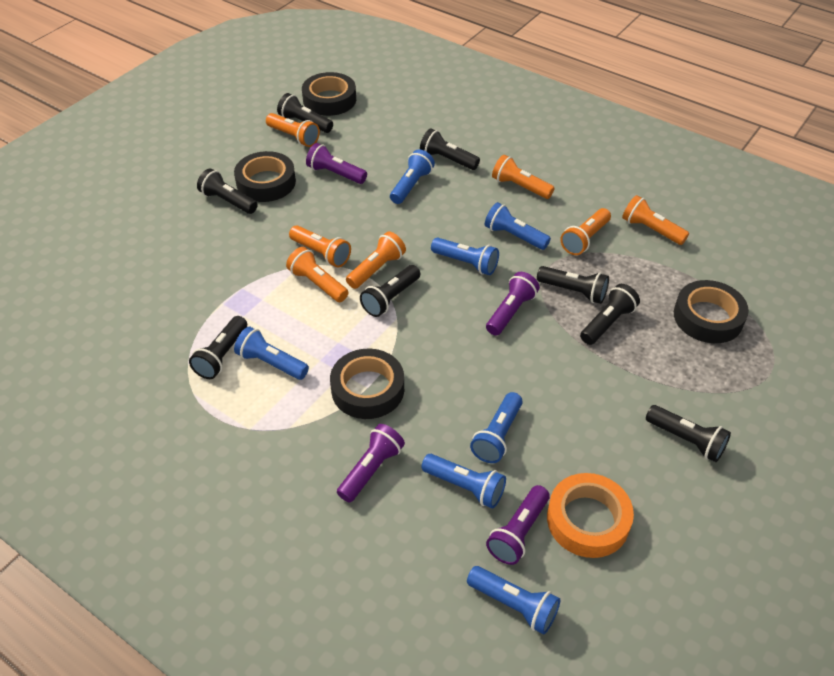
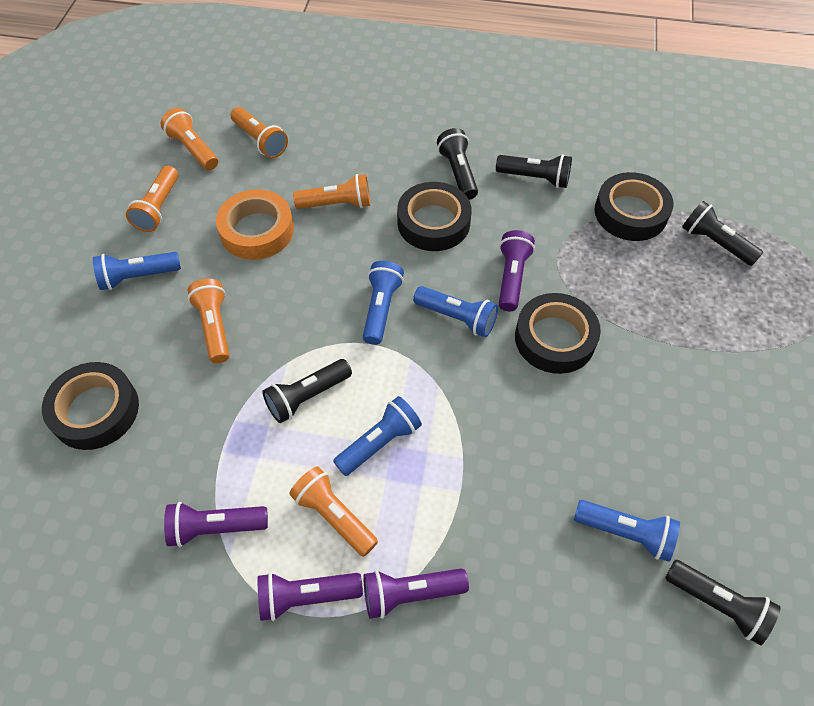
black flashlight: 8 -> 5
blue flashlight: 7 -> 5
orange flashlight: 7 -> 6

